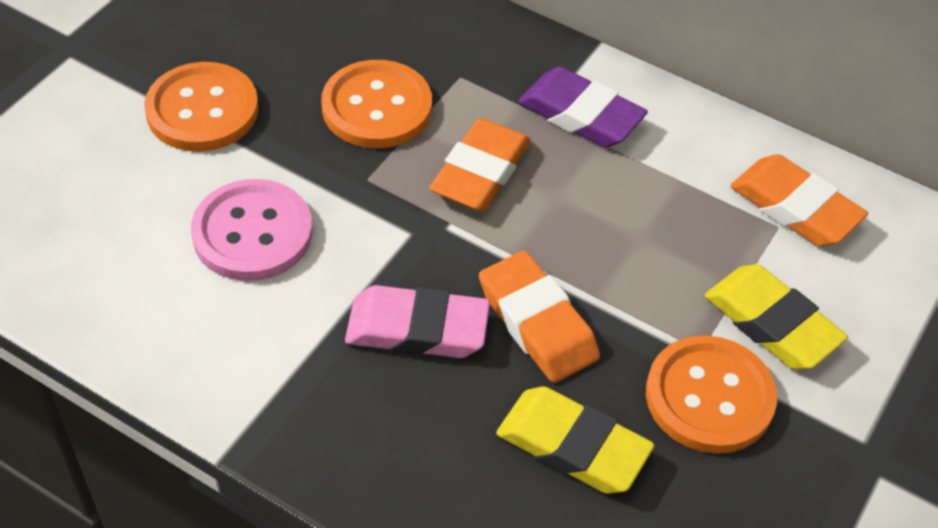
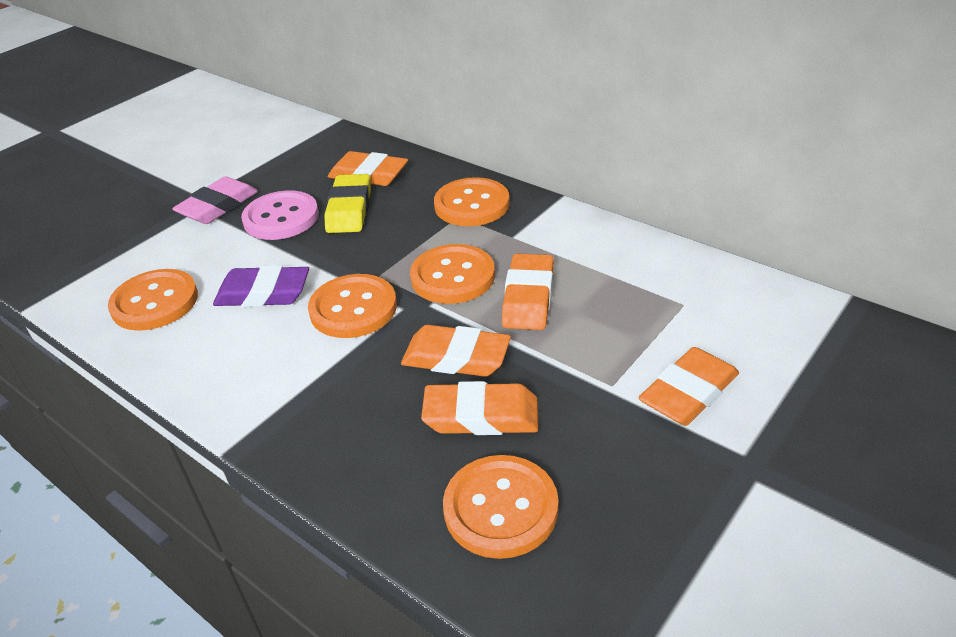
orange button: 3 -> 5
orange eraser: 3 -> 5
yellow eraser: 2 -> 1

